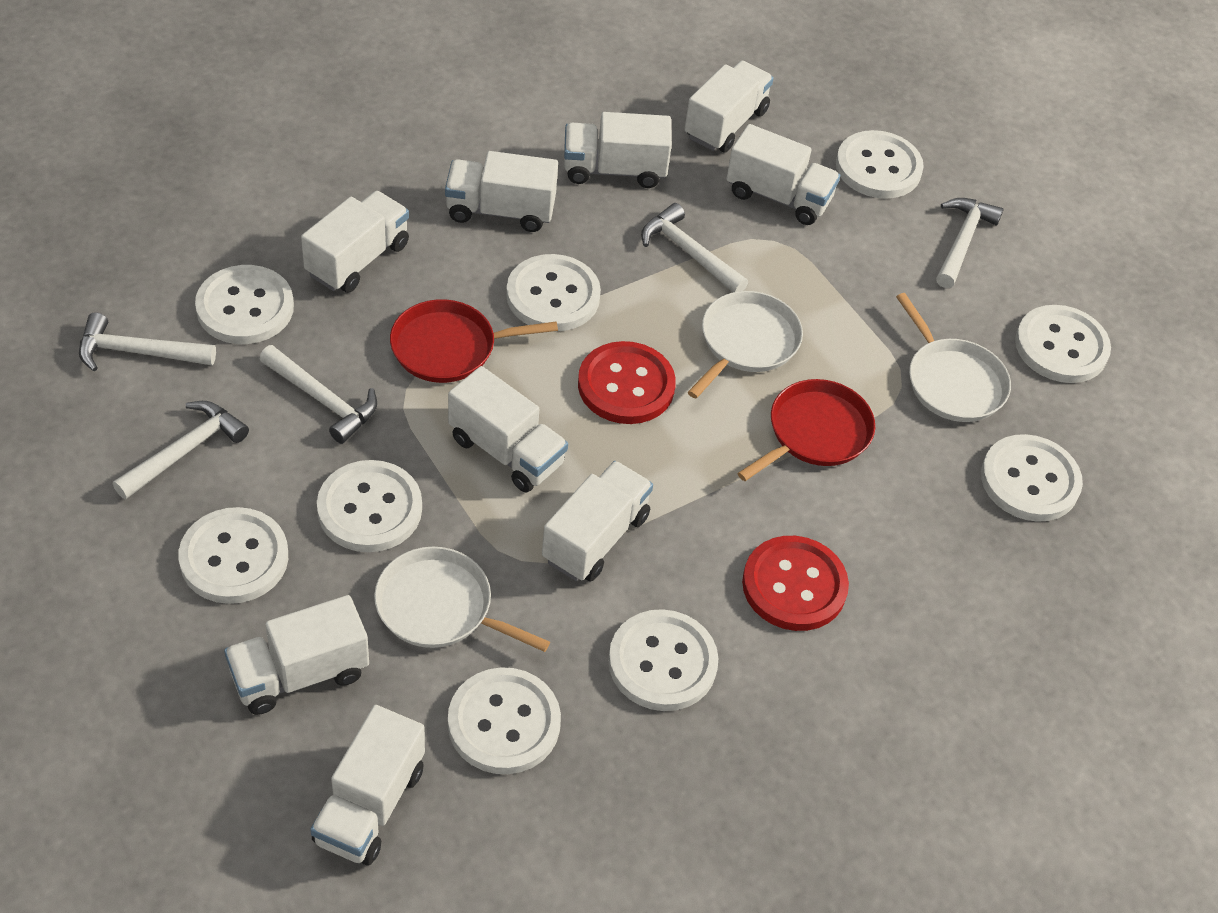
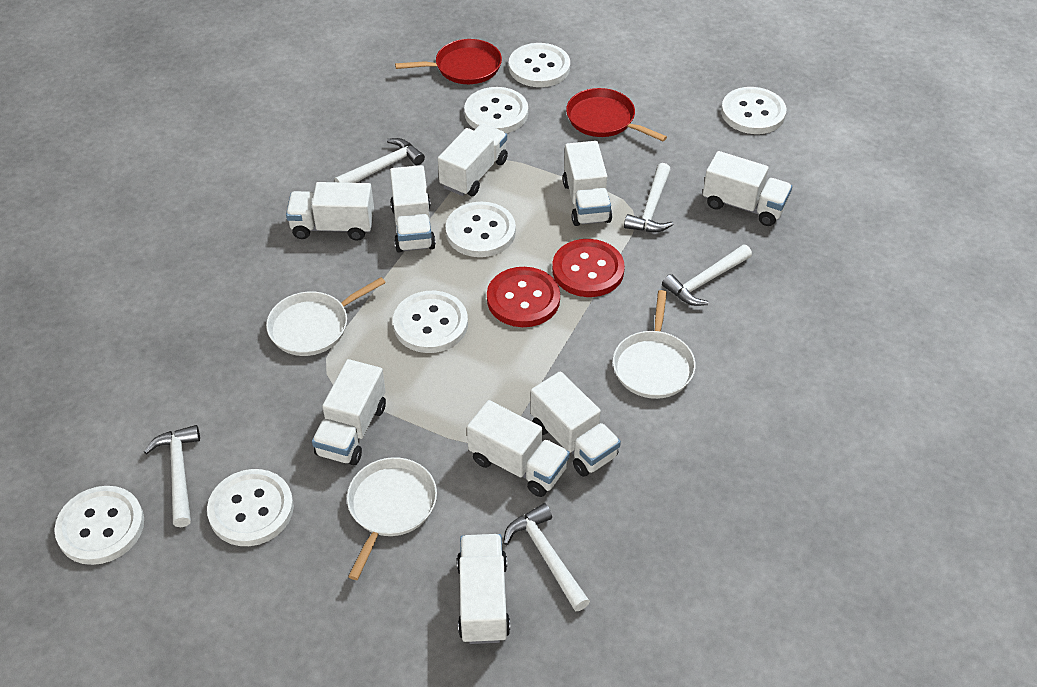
white button: 9 -> 7

